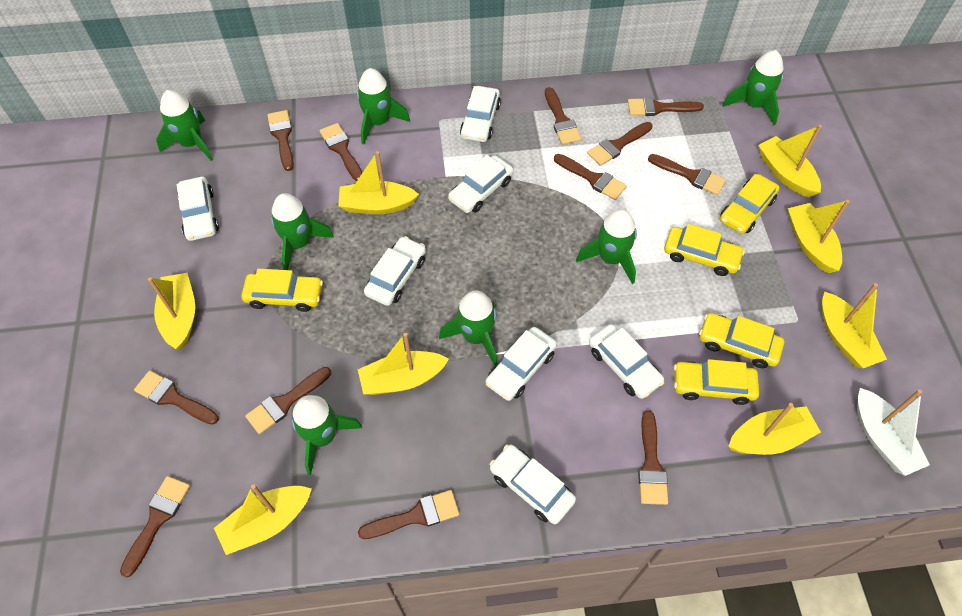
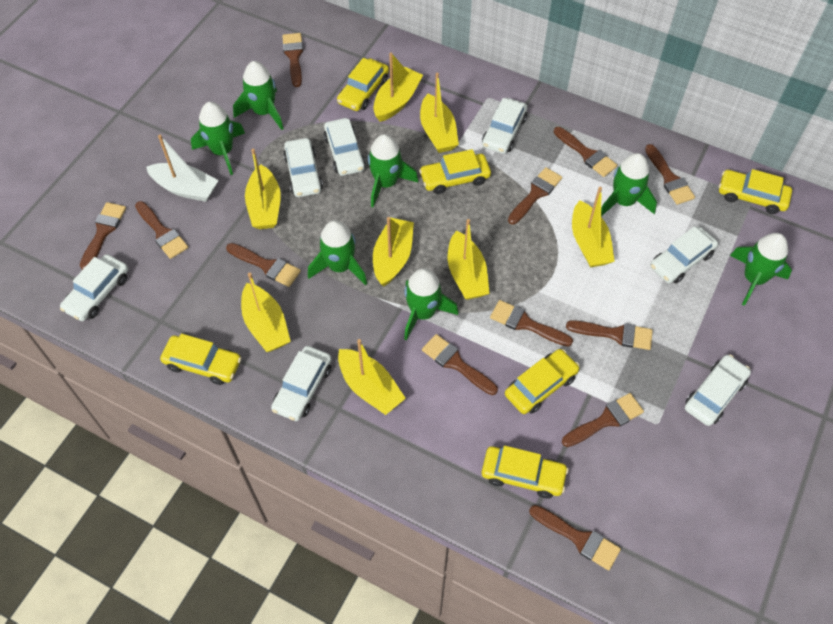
yellow car: 5 -> 6

